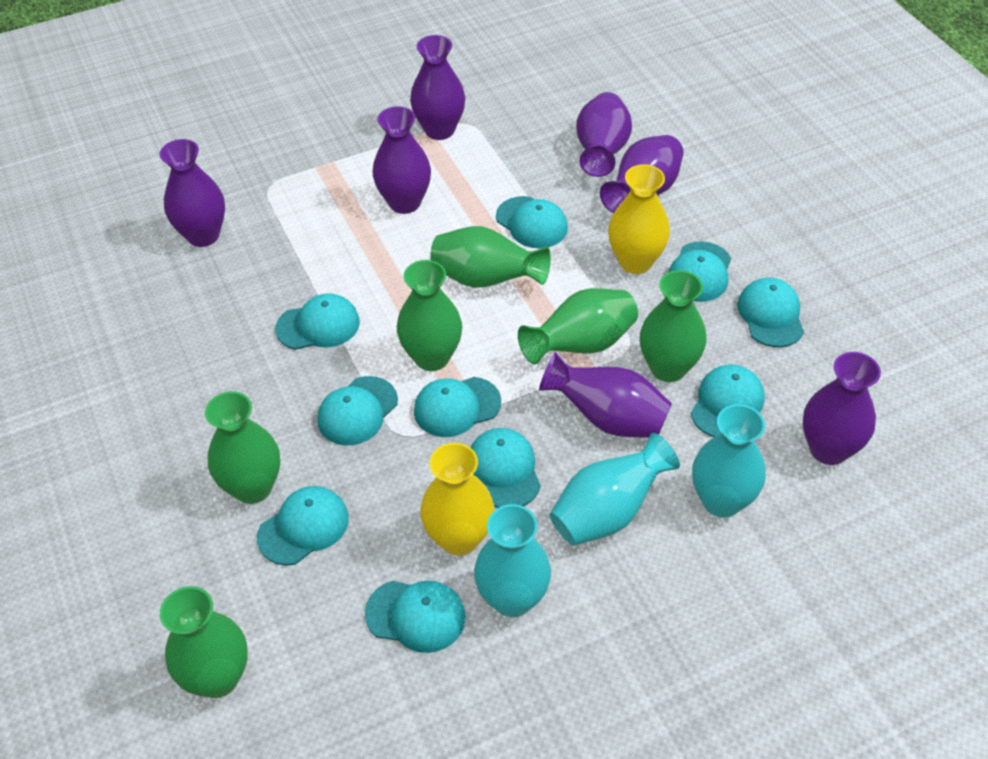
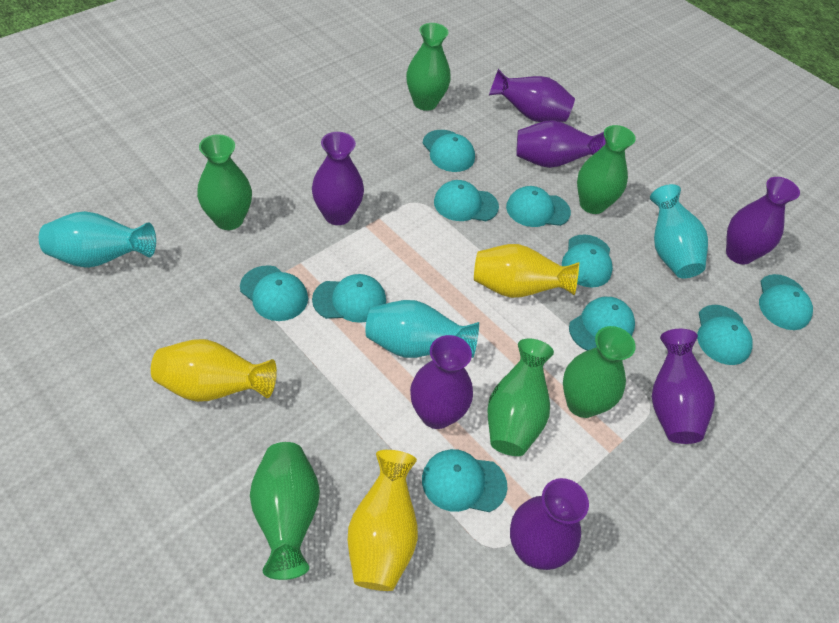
yellow vase: 2 -> 3

